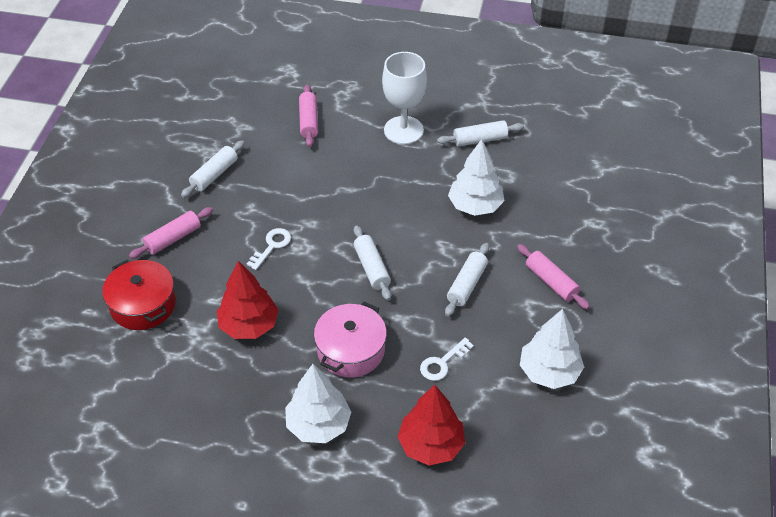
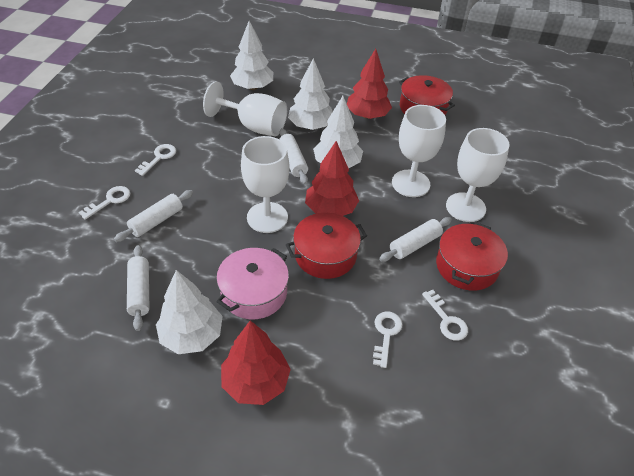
pink rolling pin: 3 -> 0
red pot: 1 -> 3
red tree: 2 -> 3
white goblet: 1 -> 4
white key: 2 -> 4
white tree: 3 -> 4

